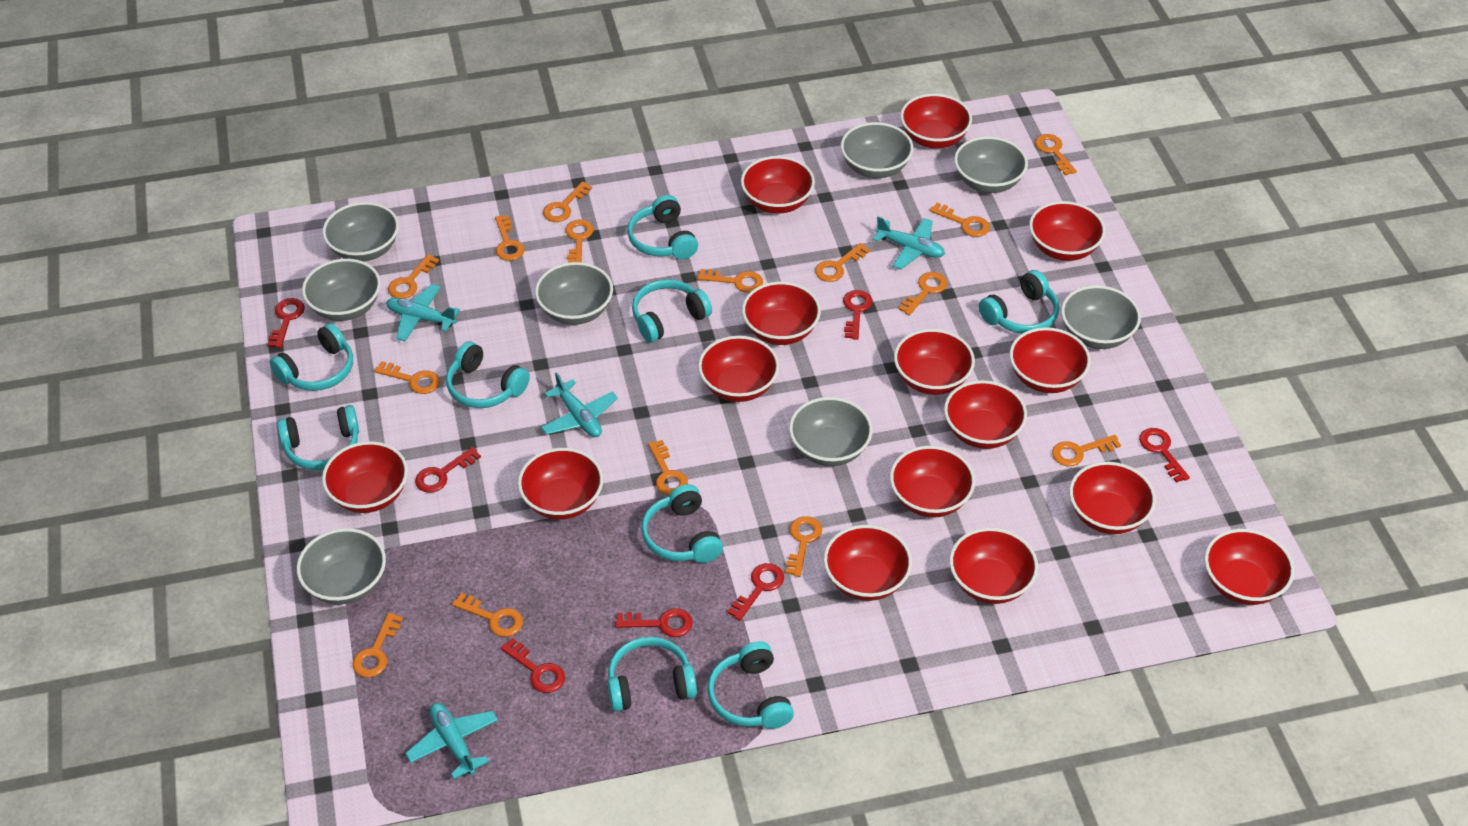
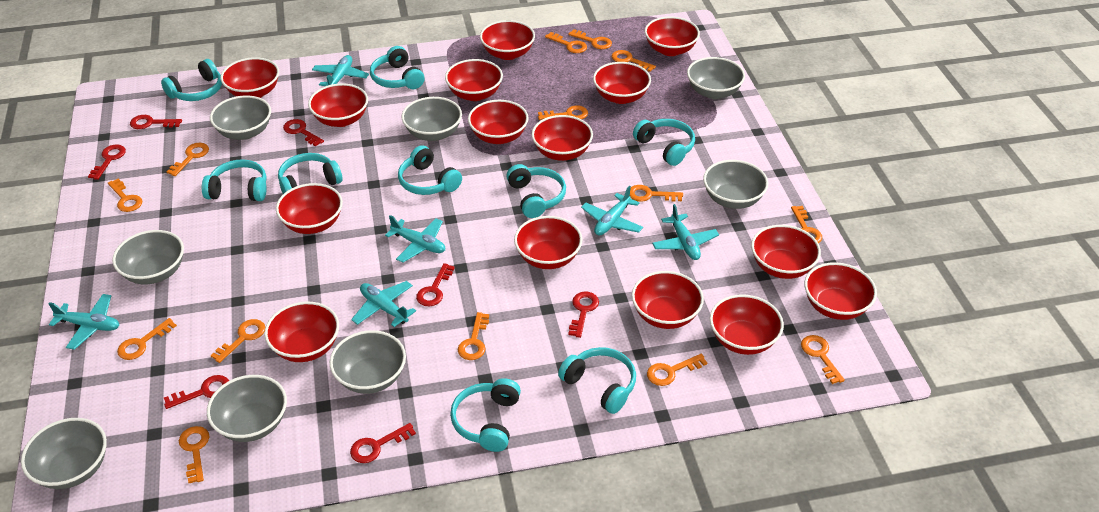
orange key: 15 -> 14
turquoise plane: 4 -> 6

